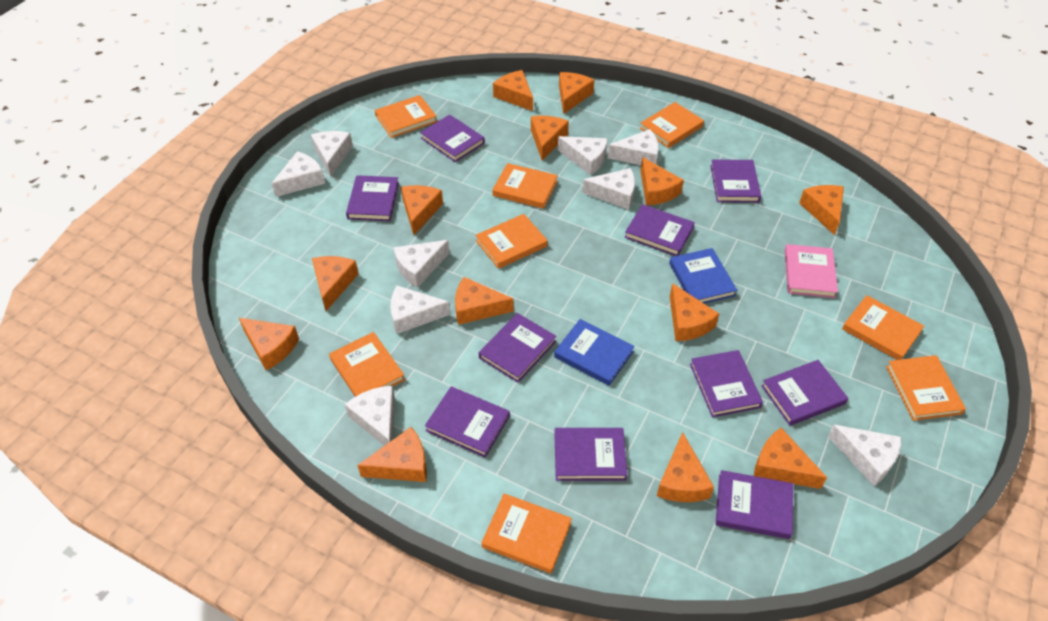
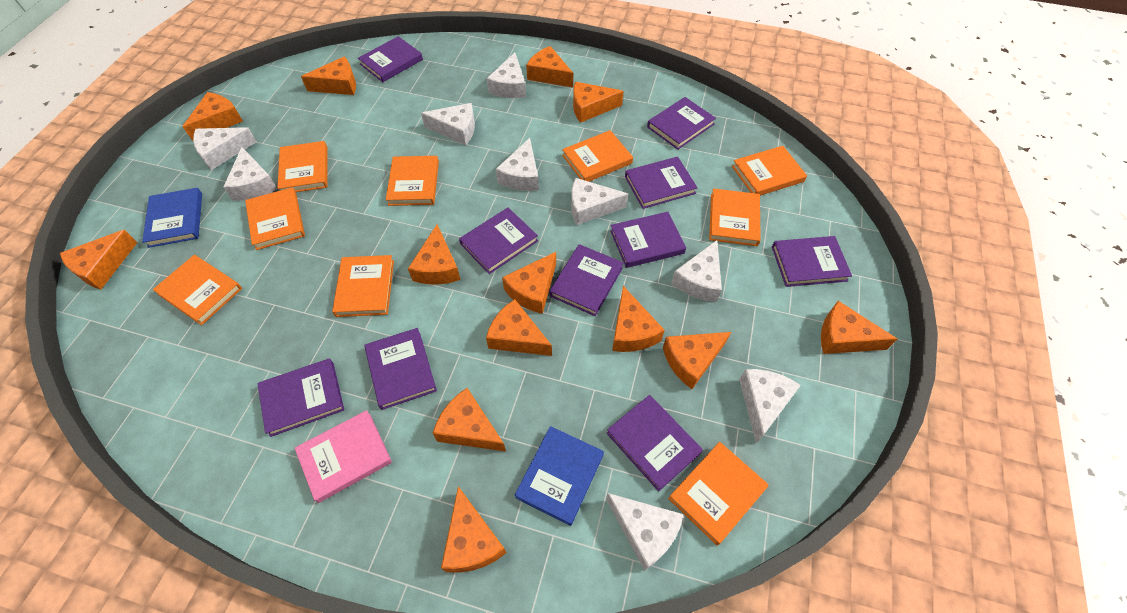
orange book: 8 -> 9

